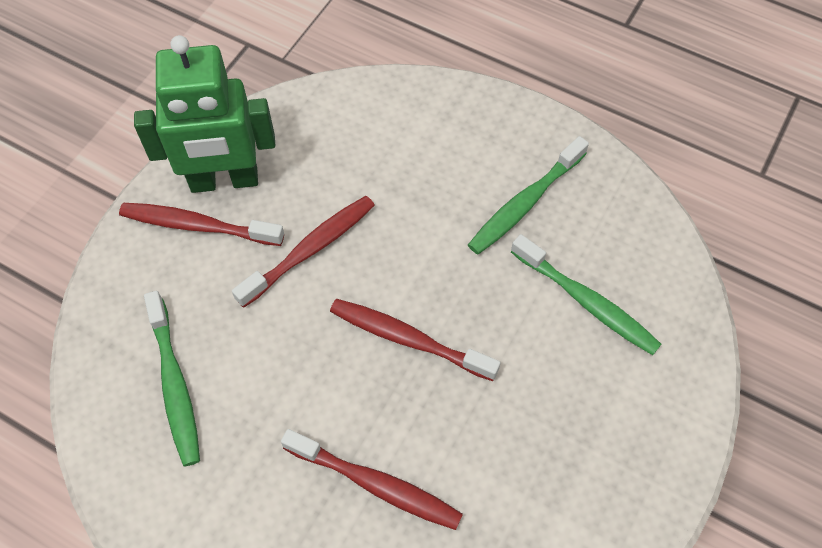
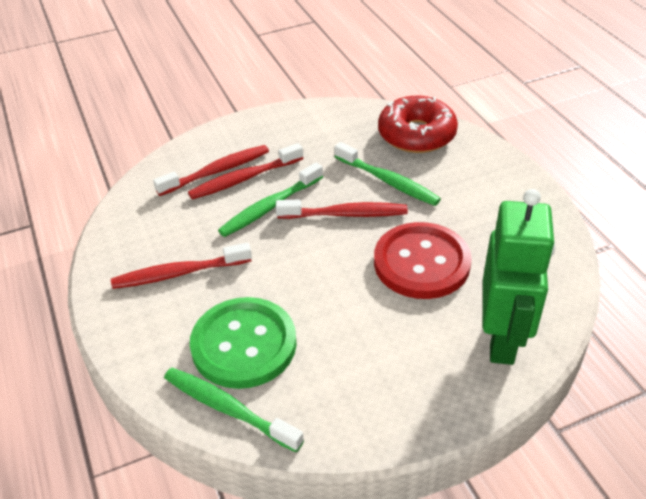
green button: 0 -> 1
red button: 0 -> 1
red donut: 0 -> 1

